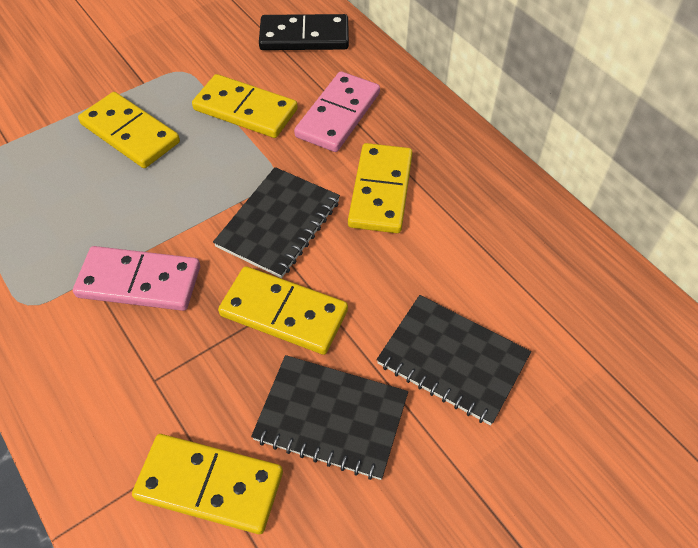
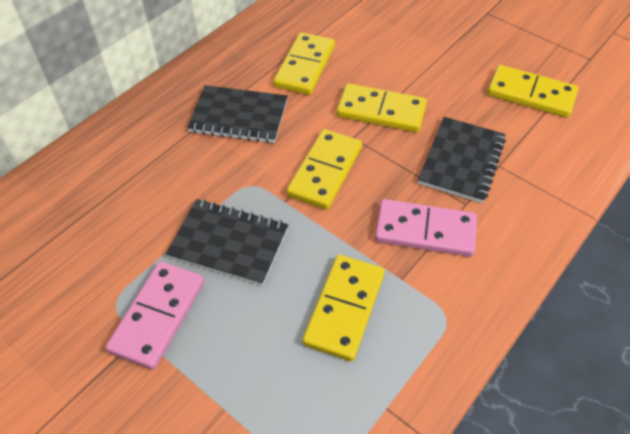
black domino: 1 -> 0

